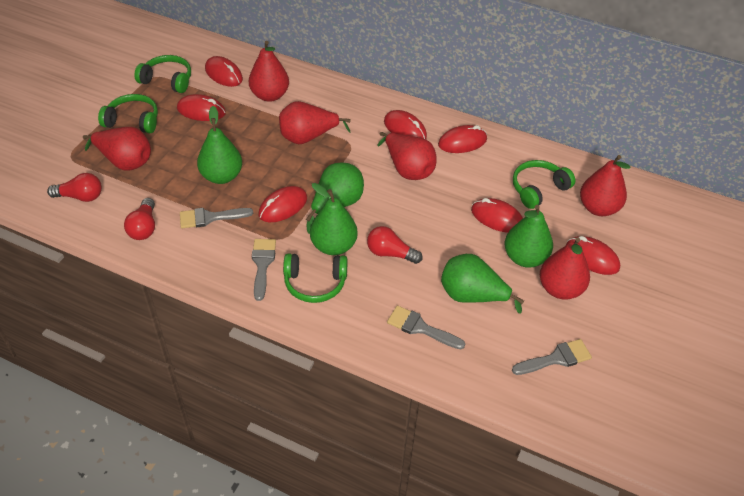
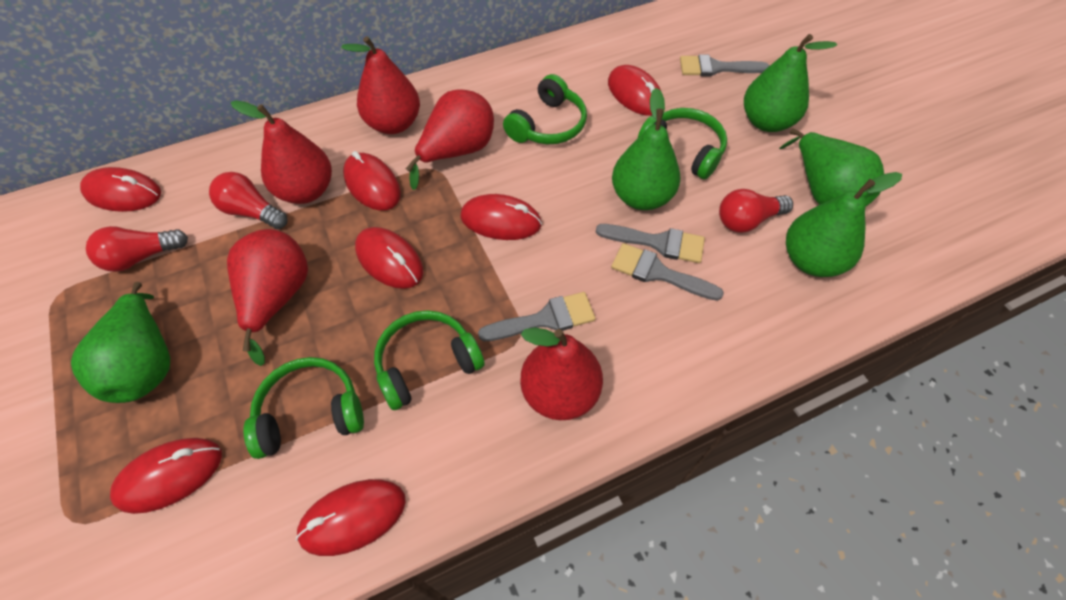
red pear: 6 -> 5

